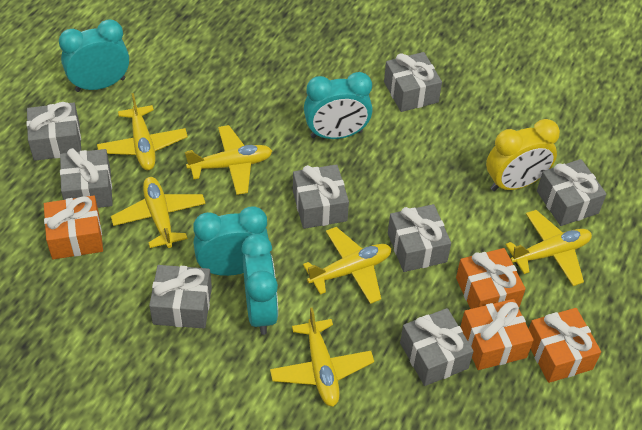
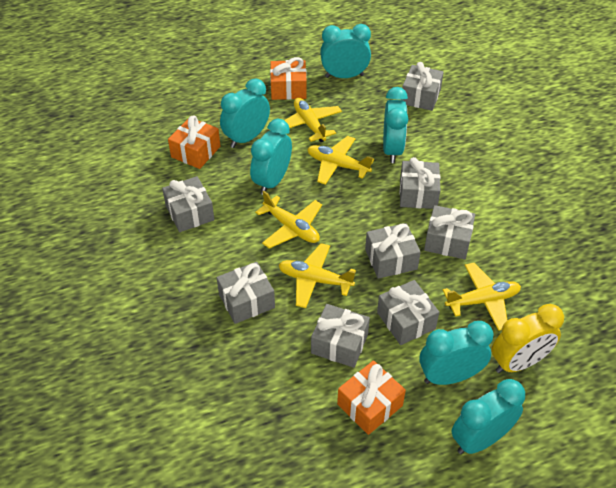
orange gift: 4 -> 3
turquoise clock: 4 -> 6
yellow plane: 6 -> 5

